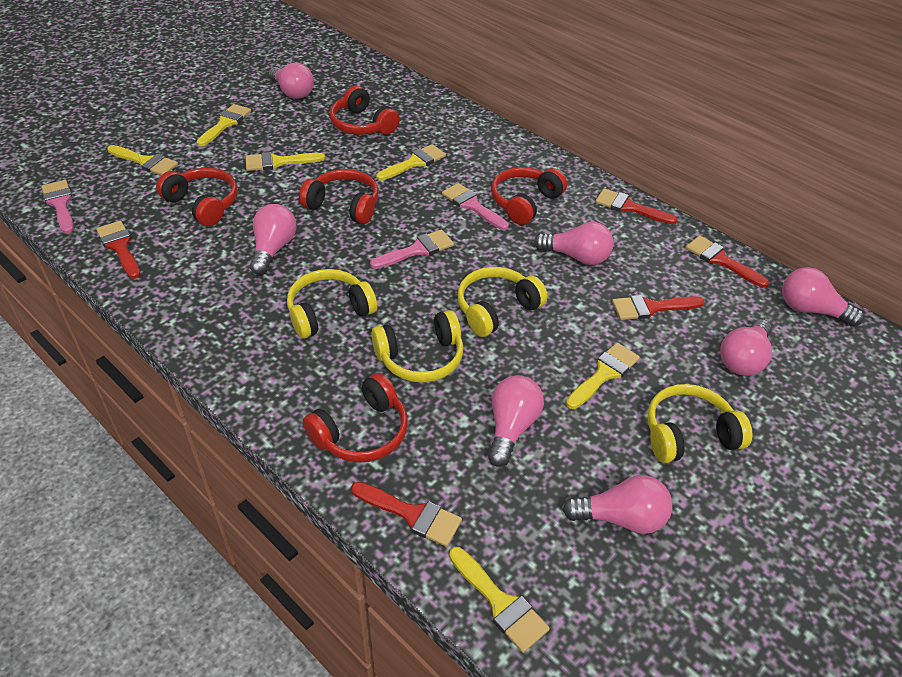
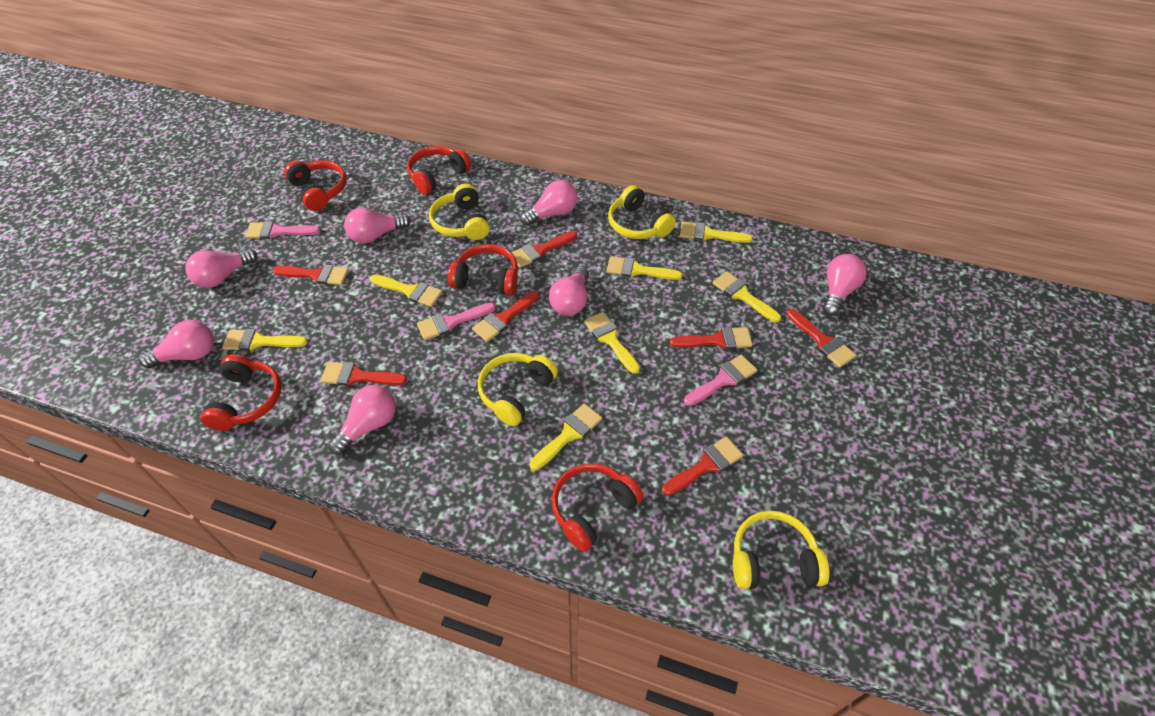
red brush: 5 -> 7
yellow brush: 6 -> 7

